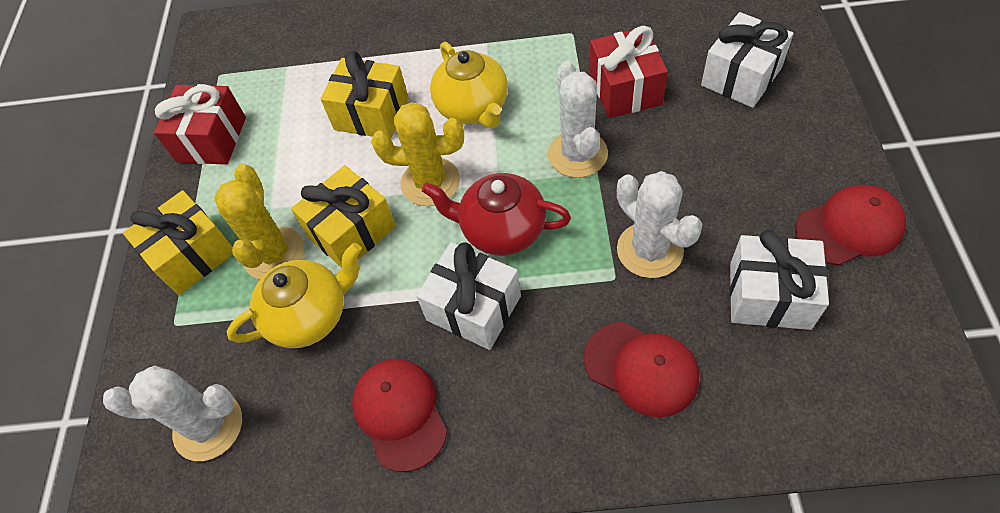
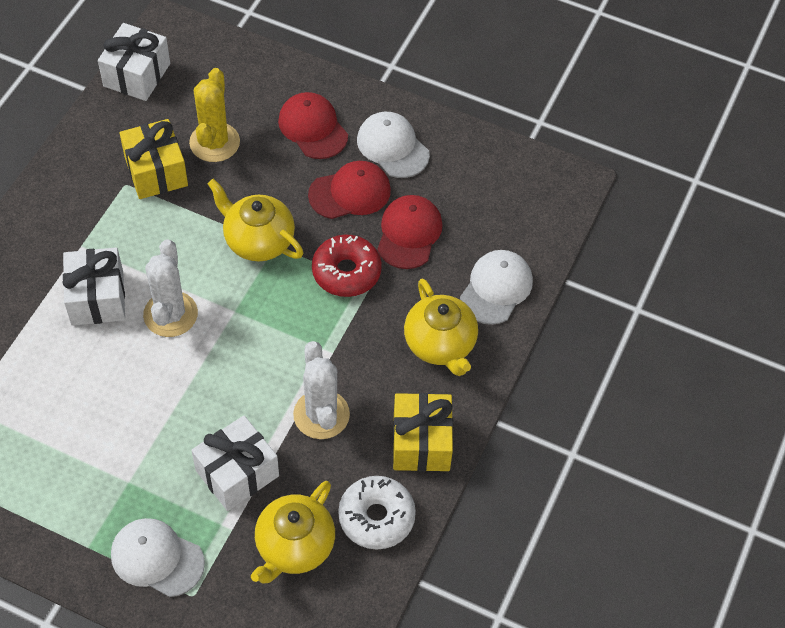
red donut: 0 -> 1
red gift: 2 -> 0
red teapot: 1 -> 0
white cactus: 3 -> 2
white cap: 0 -> 3
white donut: 0 -> 1
yellow cactus: 2 -> 1
yellow gift: 3 -> 2
yellow teapot: 2 -> 3

